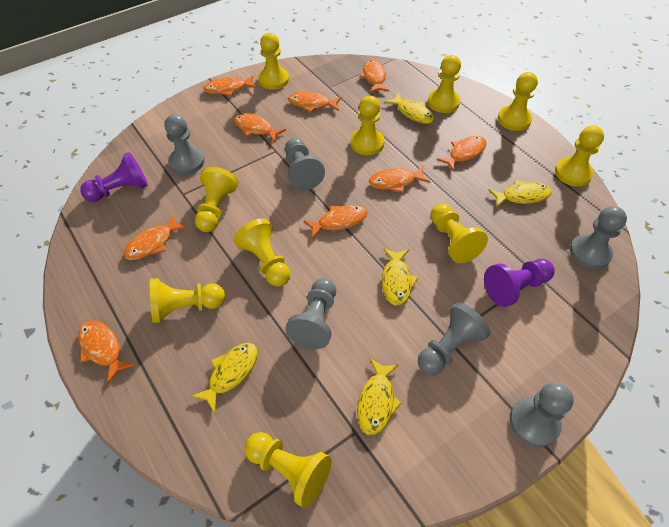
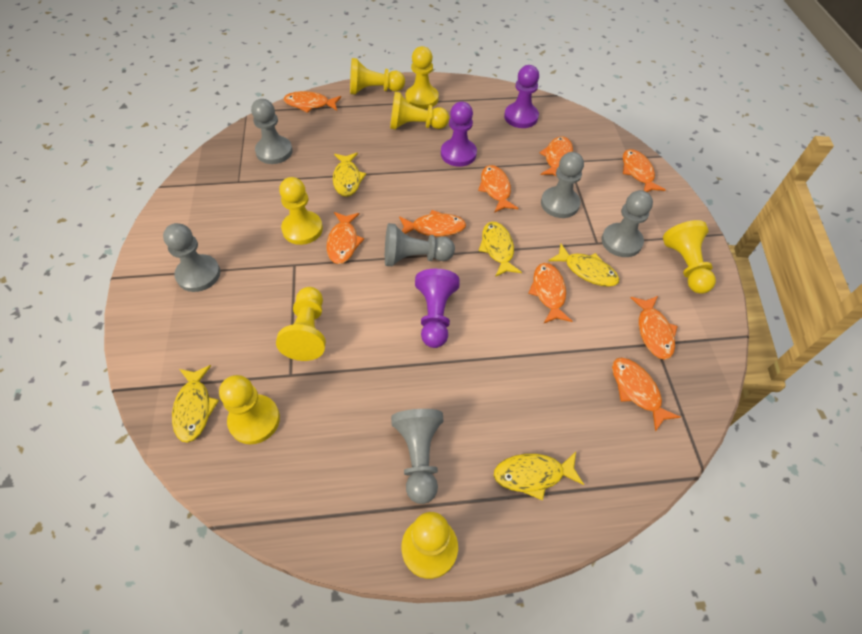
purple pawn: 2 -> 3
yellow pawn: 10 -> 8

